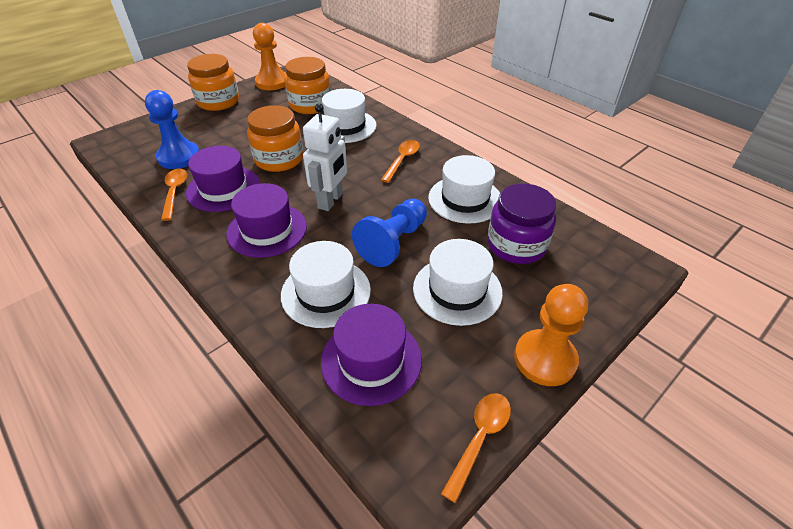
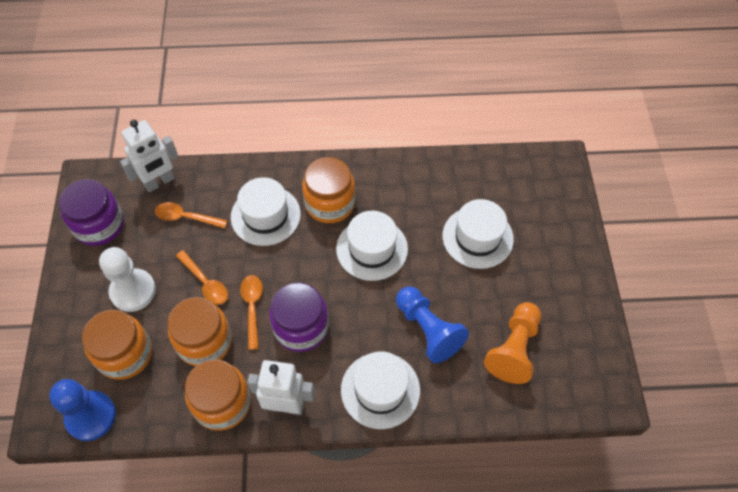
orange jar: 3 -> 4
orange pawn: 2 -> 1
purple hat: 3 -> 0
purple jar: 1 -> 2
white pawn: 0 -> 1
white robot: 1 -> 2

